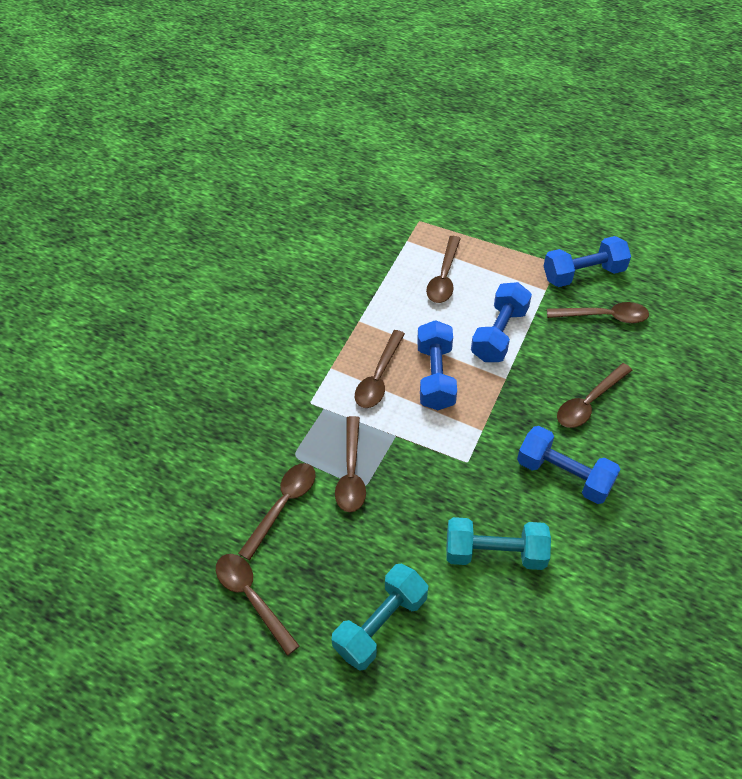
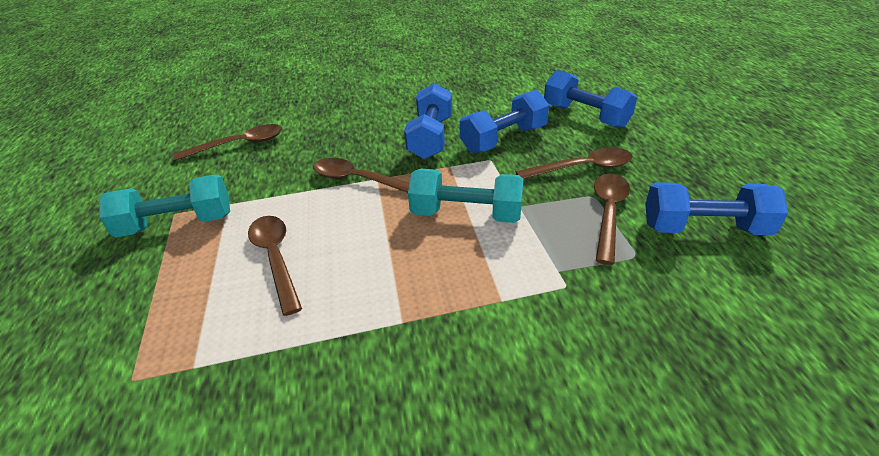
brown spoon: 7 -> 5

